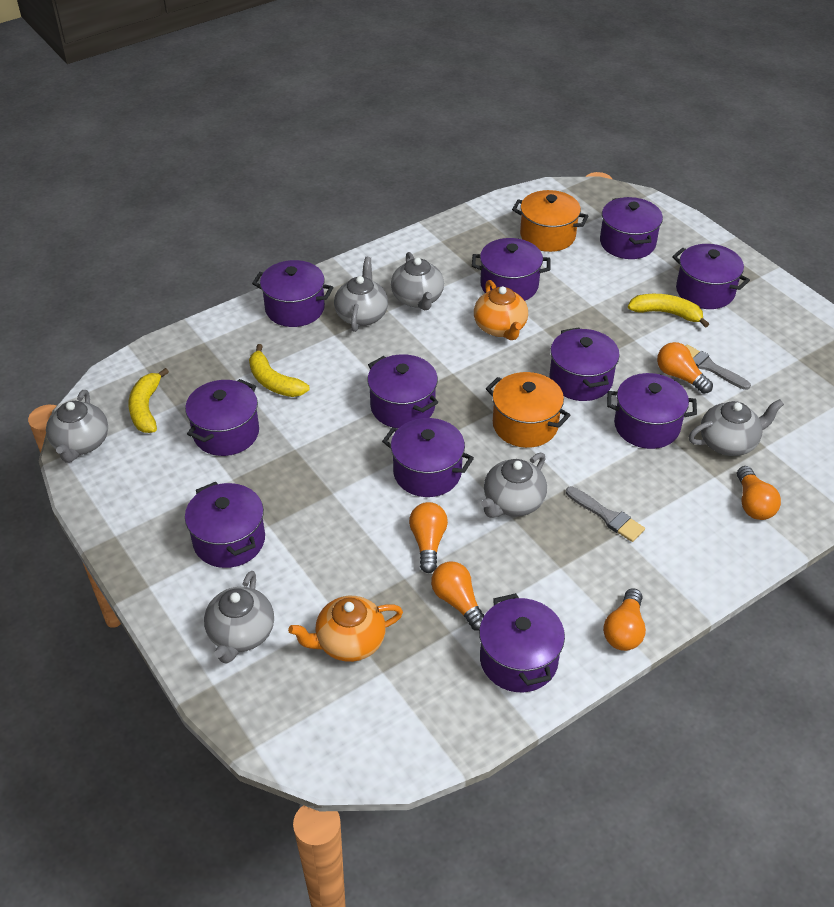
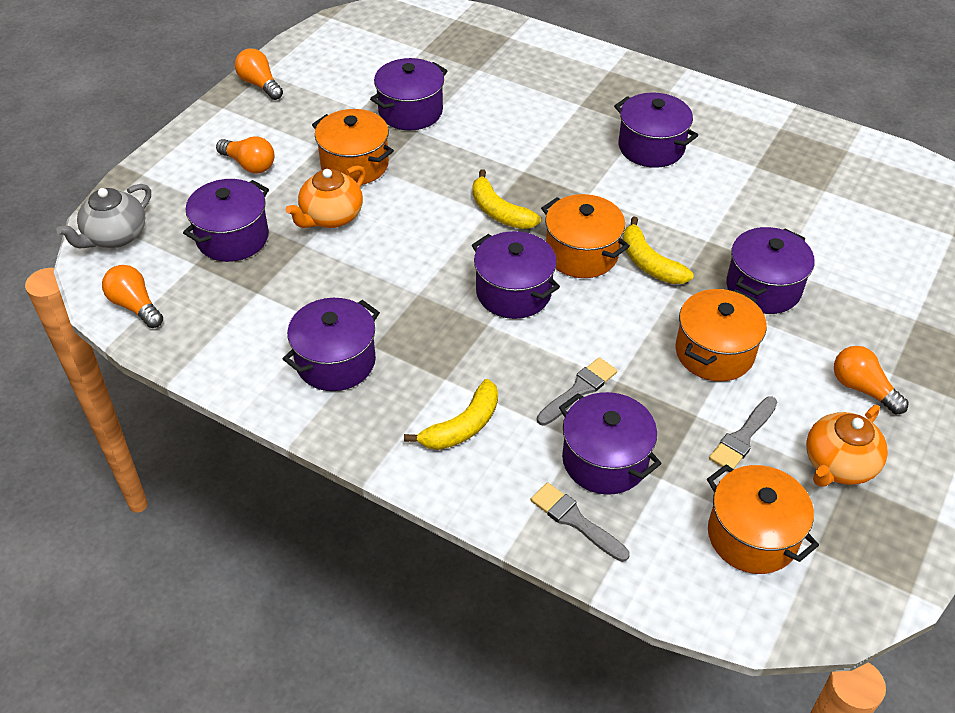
grey brush: 2 -> 3
grey teapot: 6 -> 1
orange light bulb: 5 -> 4
orange pot: 2 -> 4
purple pot: 11 -> 7

